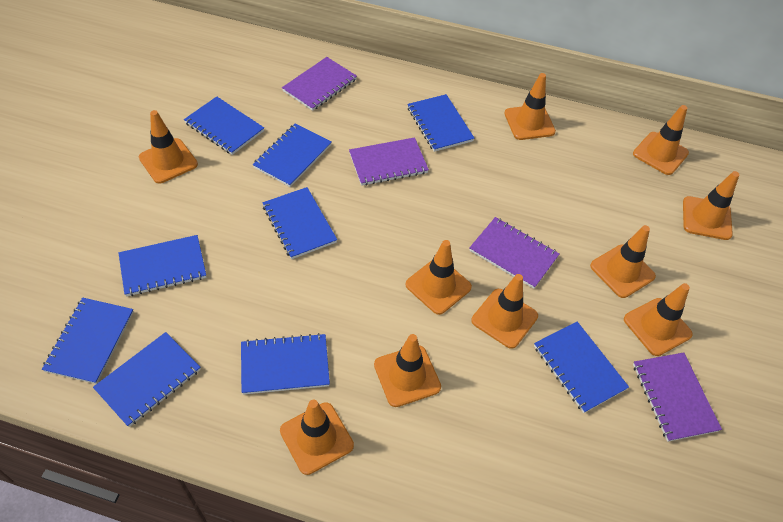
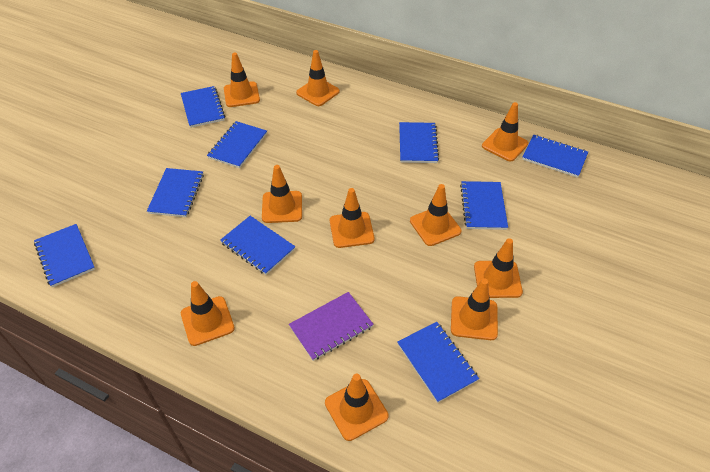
purple notebook: 4 -> 1

